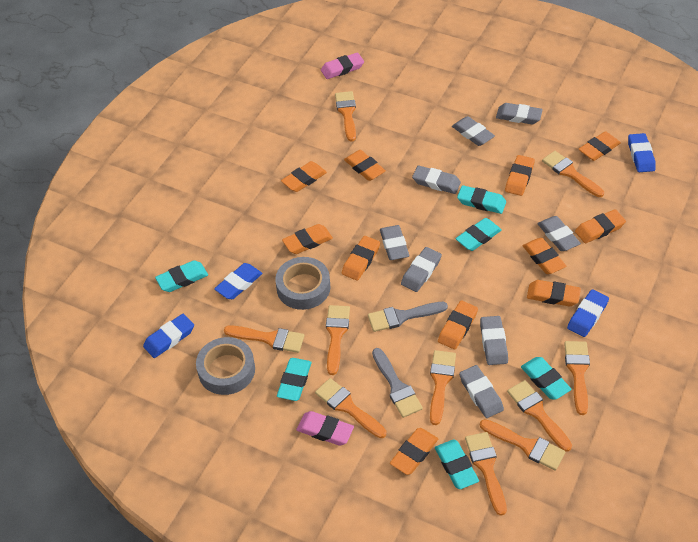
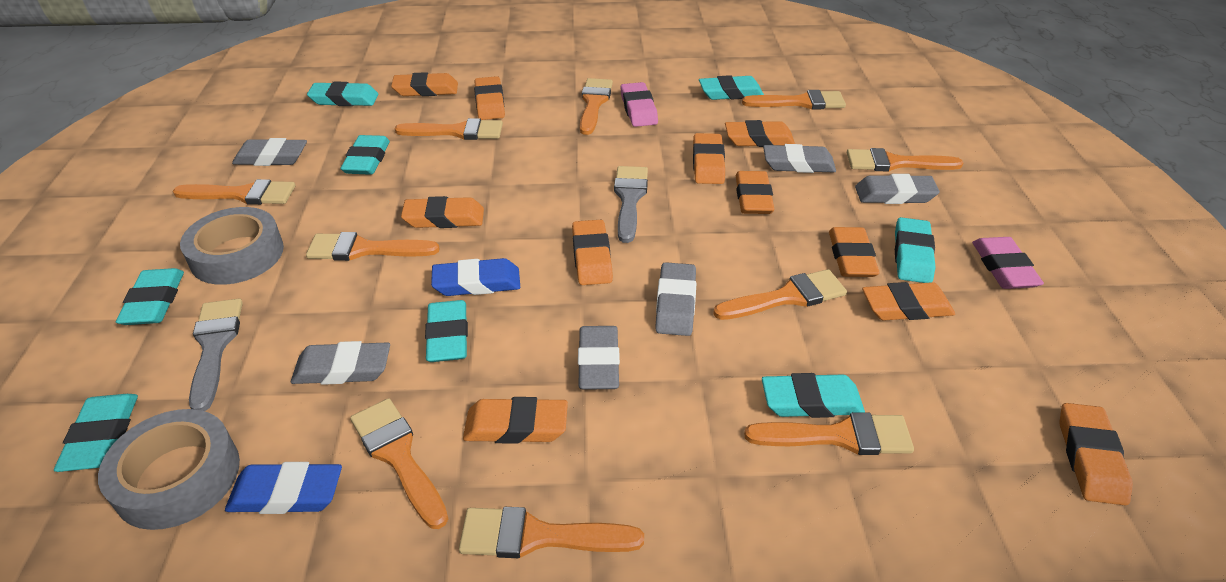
blue eraser: 4 -> 2
grey eraser: 8 -> 6
turquoise eraser: 6 -> 8

